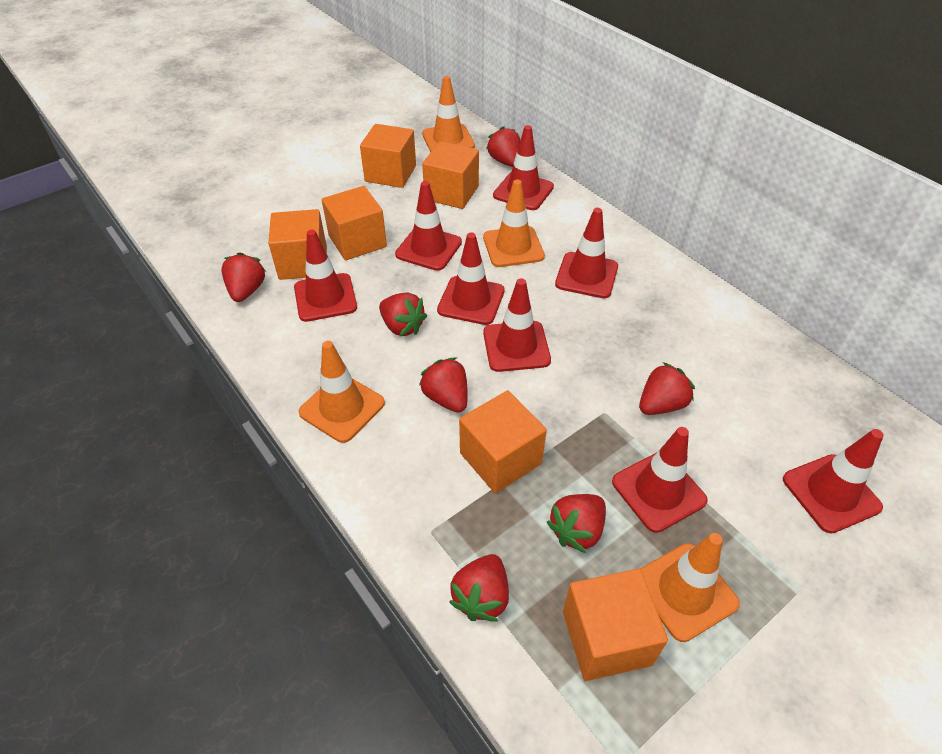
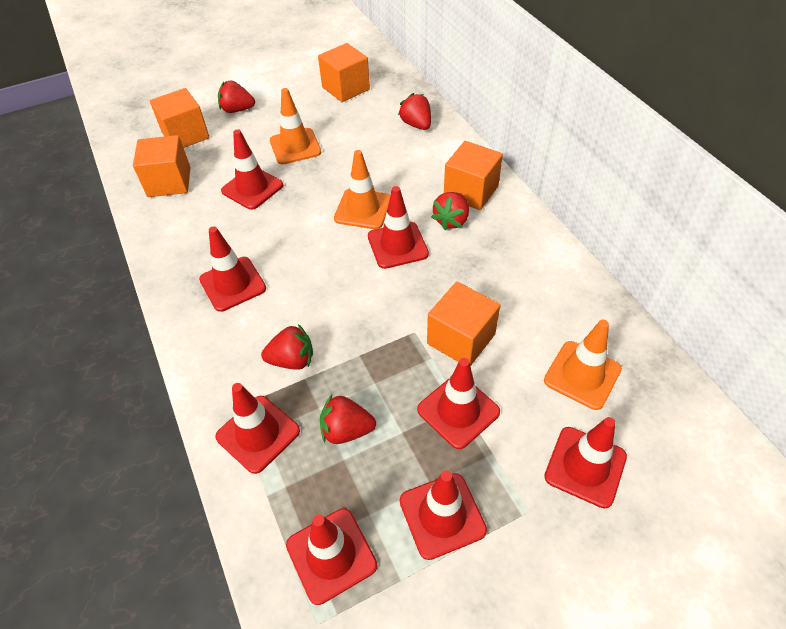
orange cube: 6 -> 5
orange traffic cone: 4 -> 3
red strawberry: 7 -> 5

